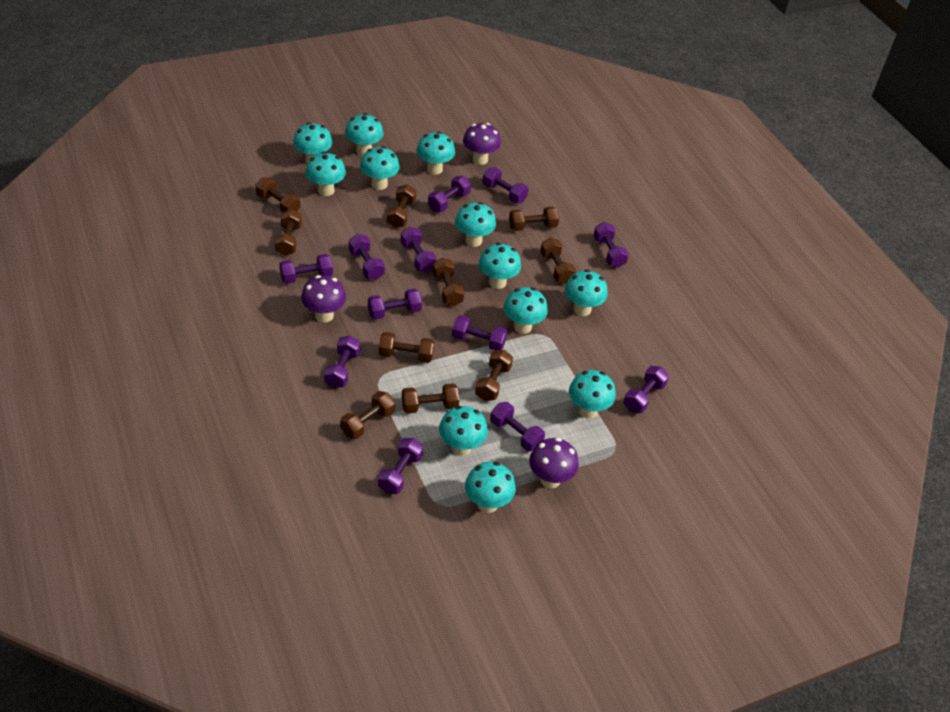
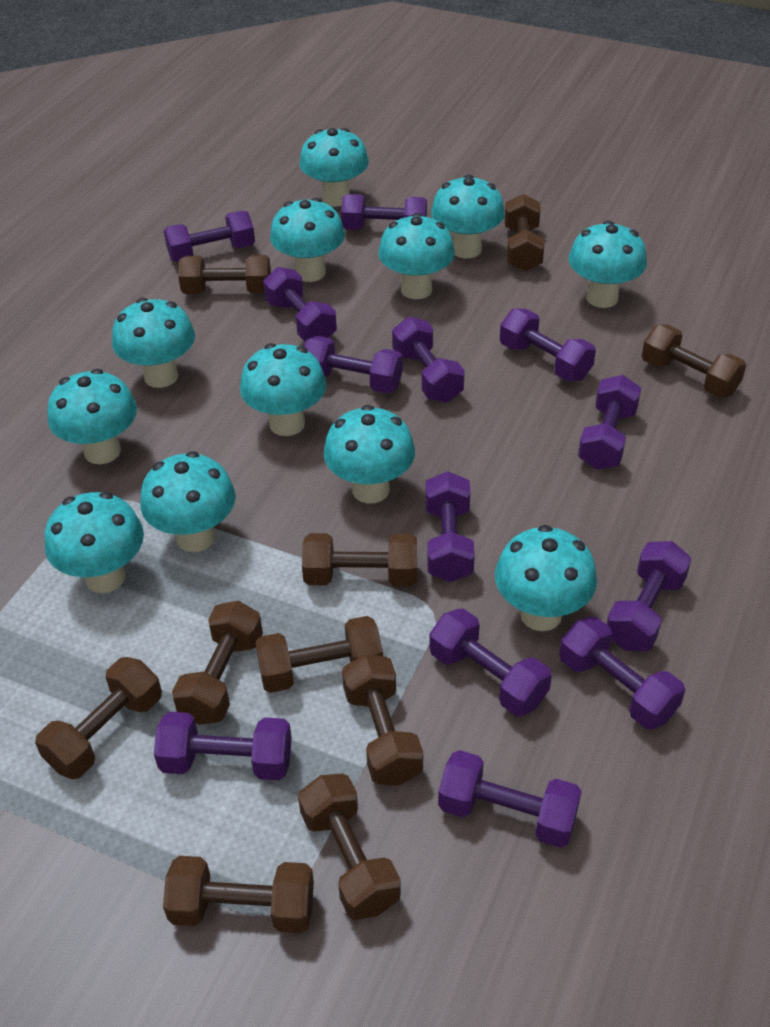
purple dumbbell: 12 -> 13
purple mushroom: 3 -> 0

